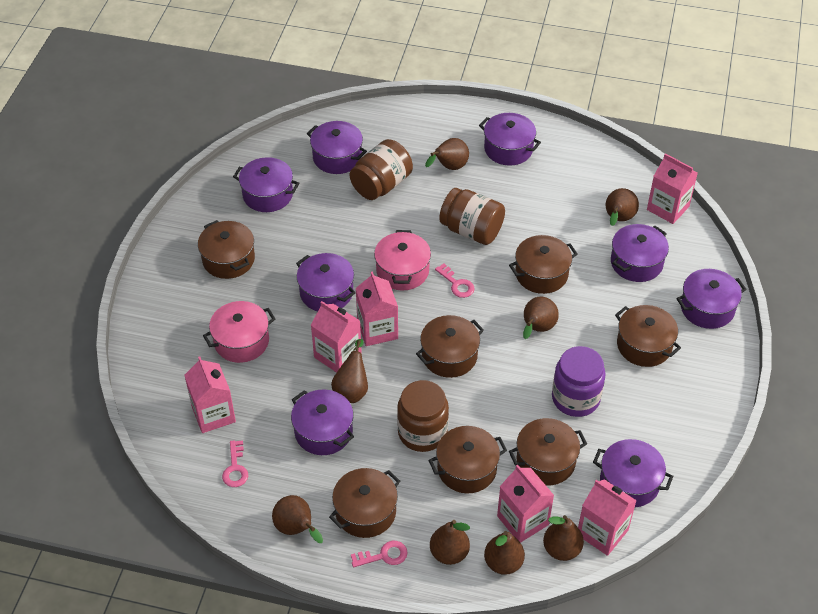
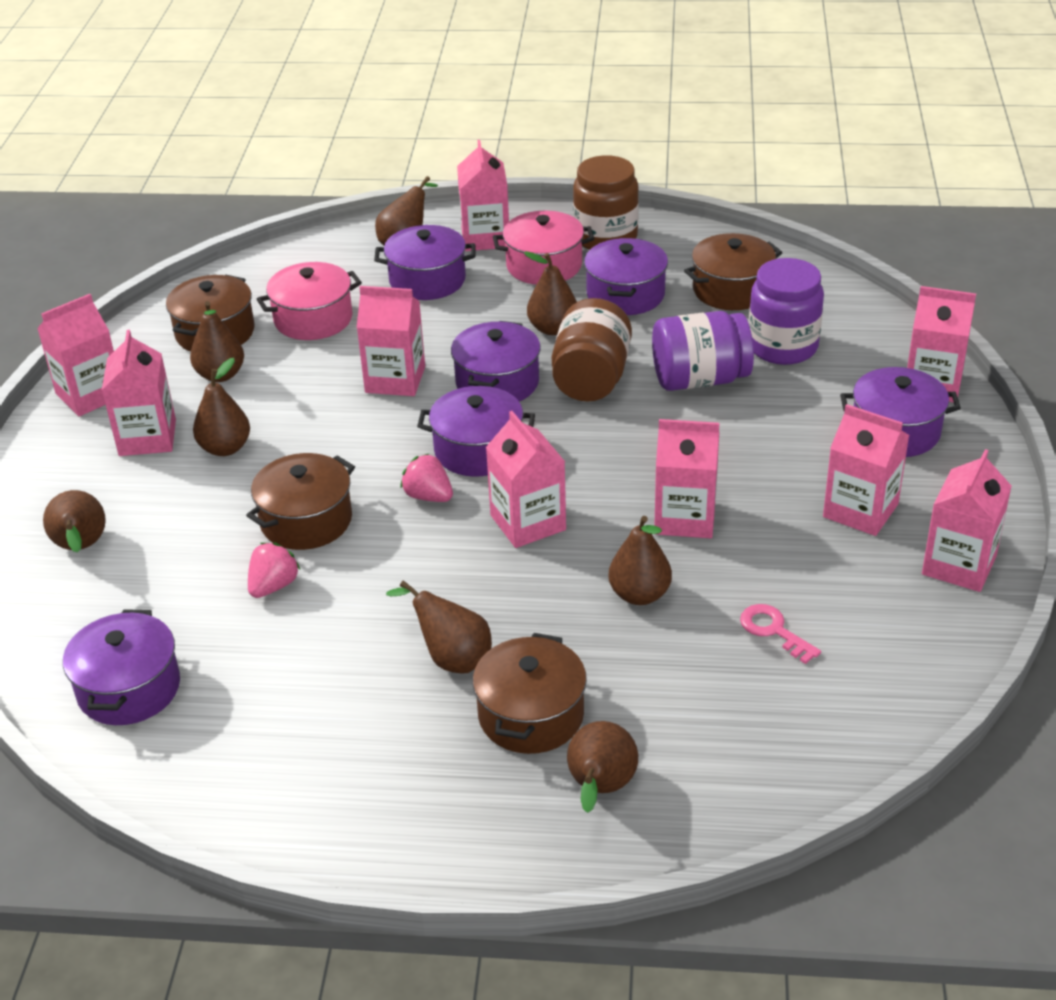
brown jar: 3 -> 2
brown pot: 7 -> 4
pink carton: 6 -> 9
pink key: 3 -> 1
pink strawberry: 0 -> 2
purple jar: 1 -> 2
purple pot: 8 -> 6

